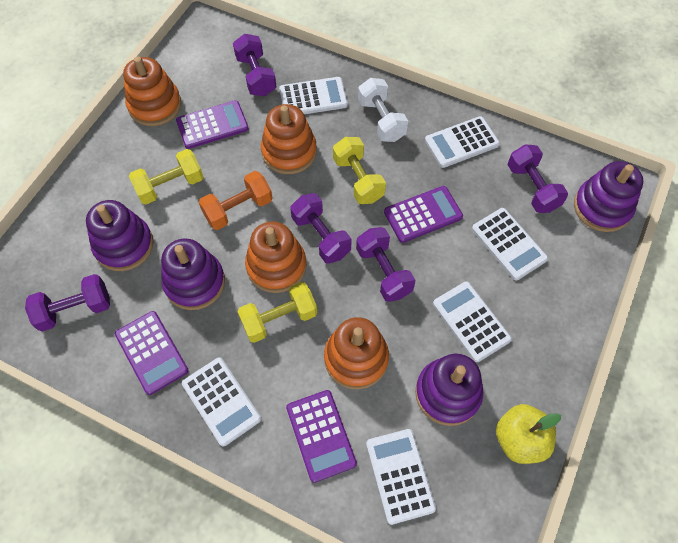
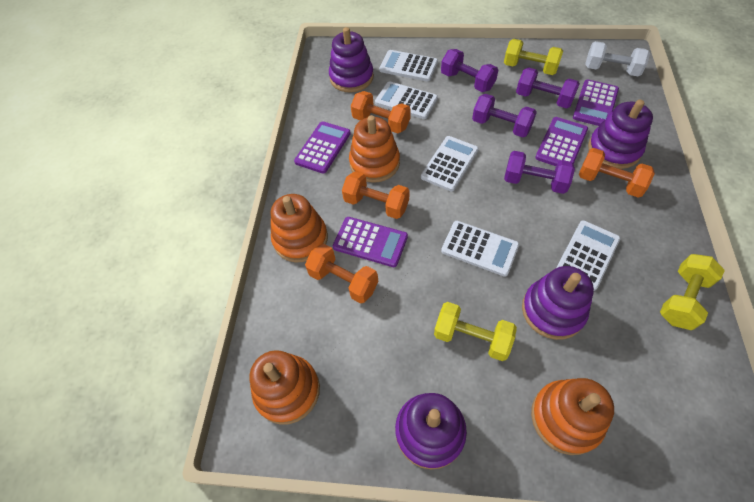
orange dumbbell: 1 -> 4
purple dumbbell: 5 -> 4
white calculator: 6 -> 5
yellow apple: 1 -> 0

